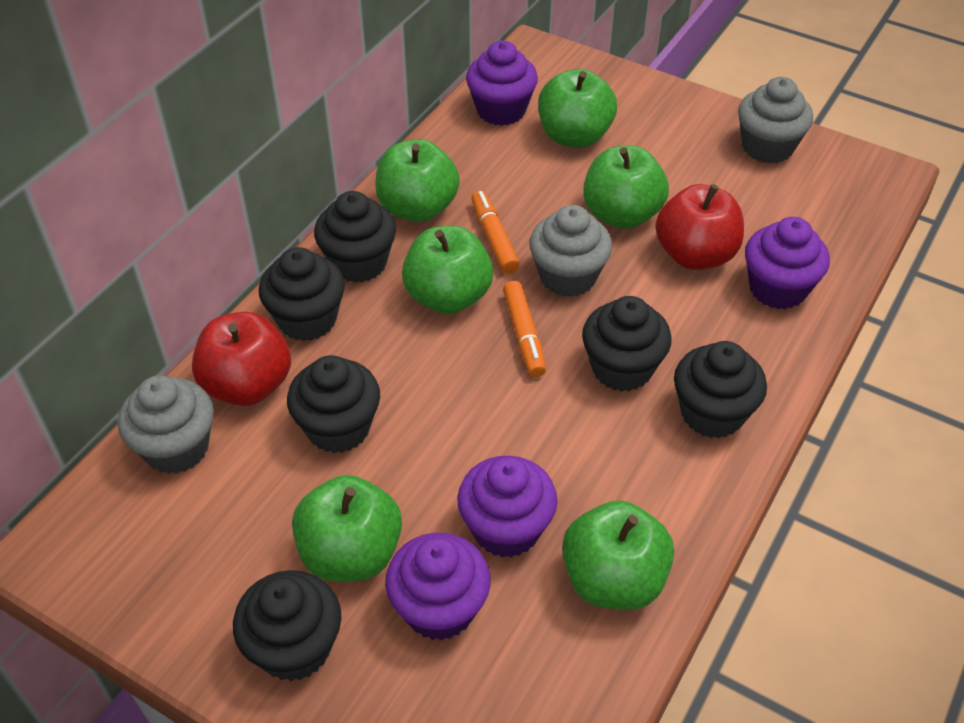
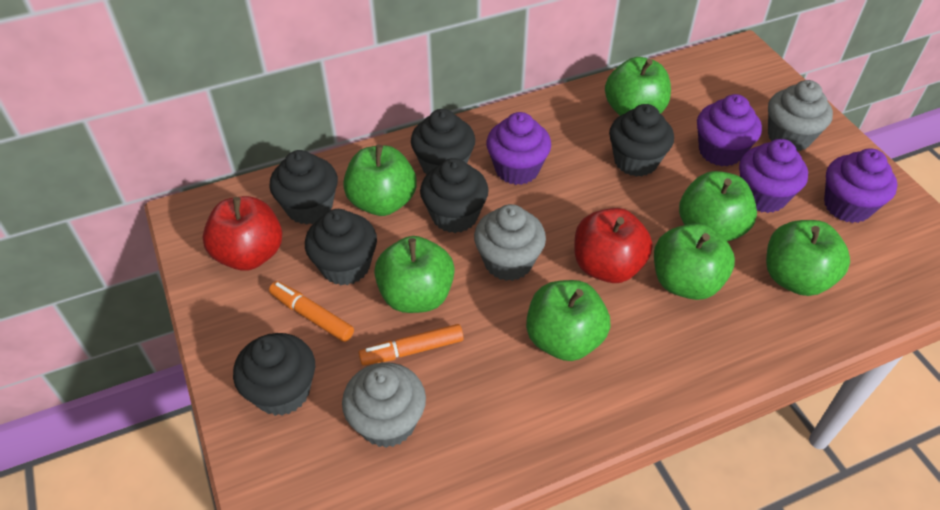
green apple: 6 -> 7

